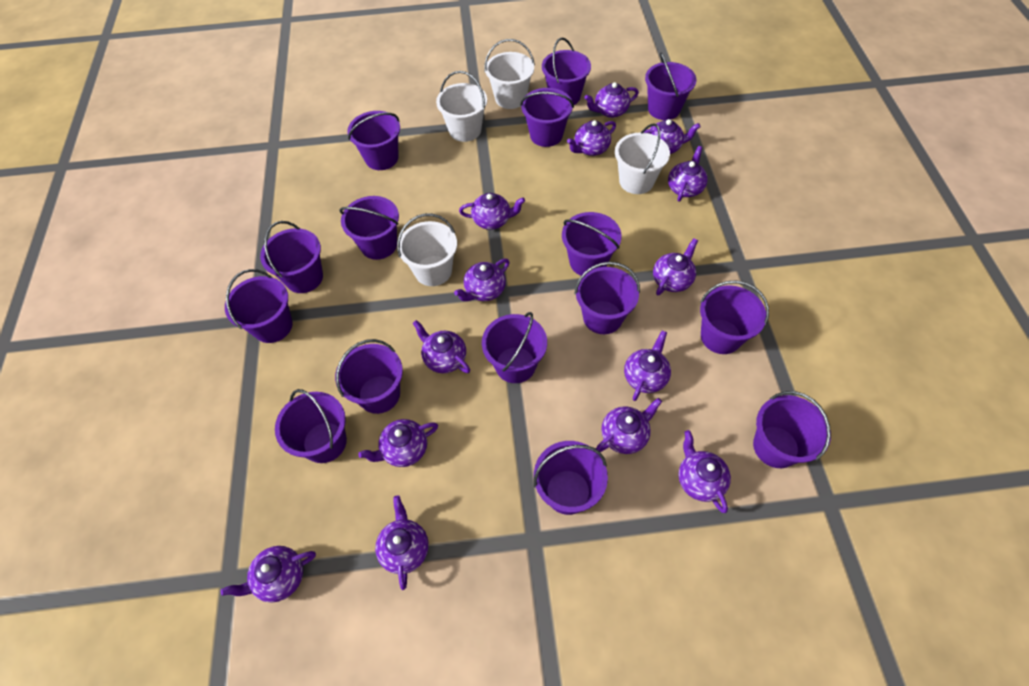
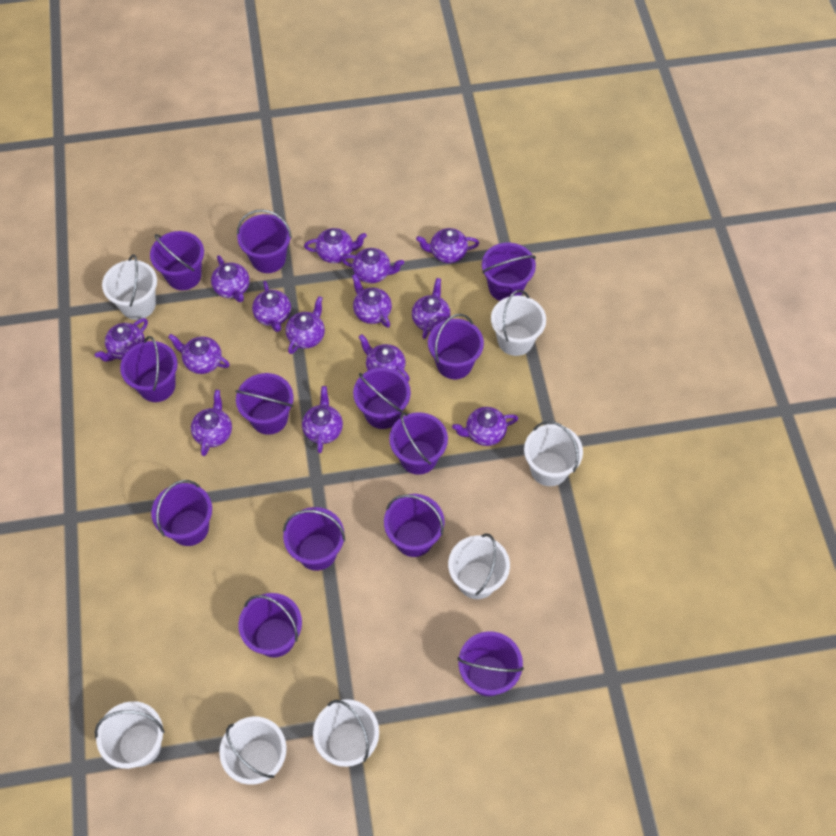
purple bucket: 15 -> 13
white bucket: 4 -> 7

